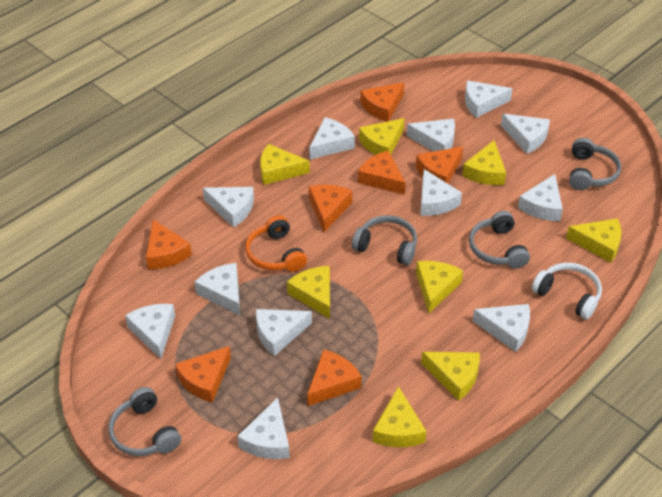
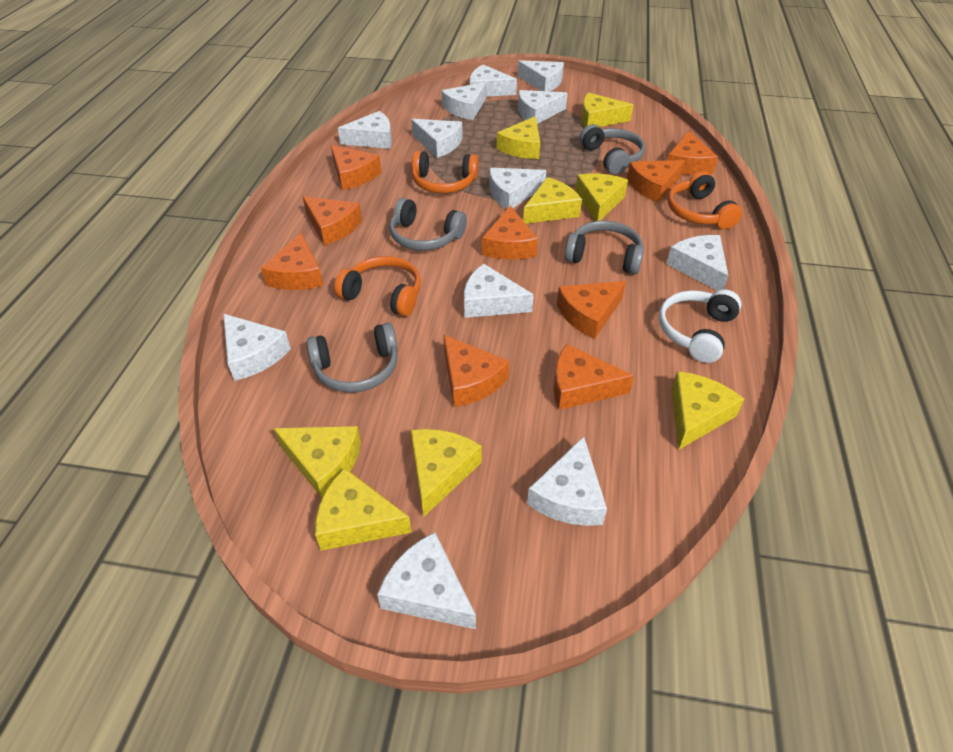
orange cheese: 7 -> 9
orange headphones: 1 -> 3

